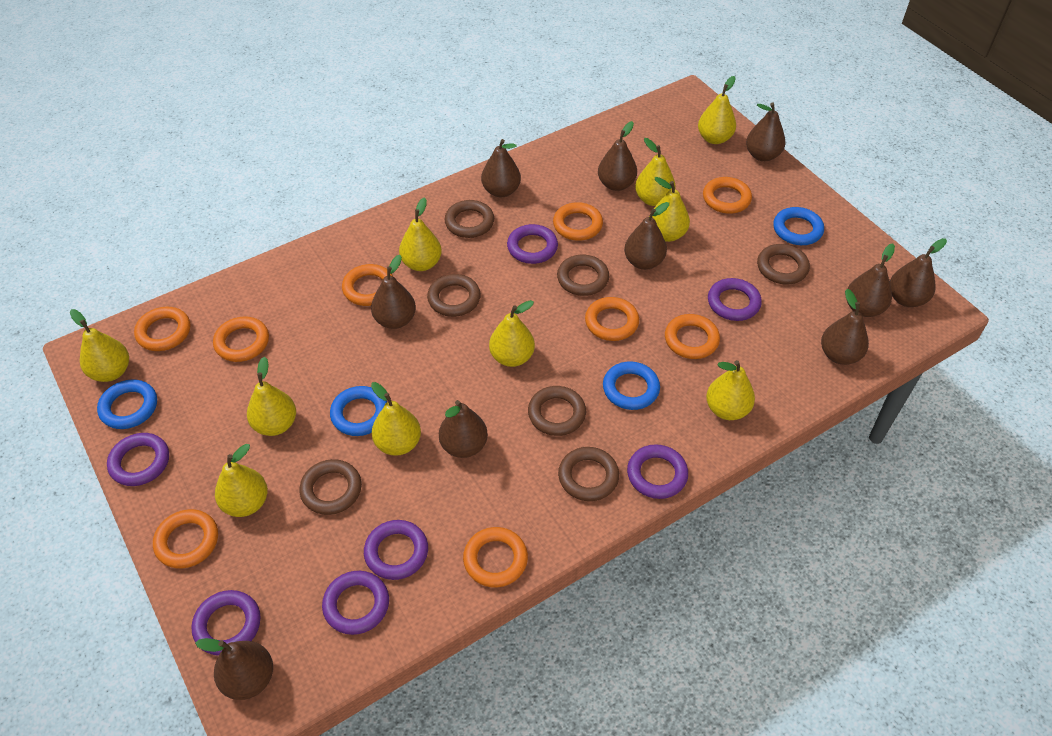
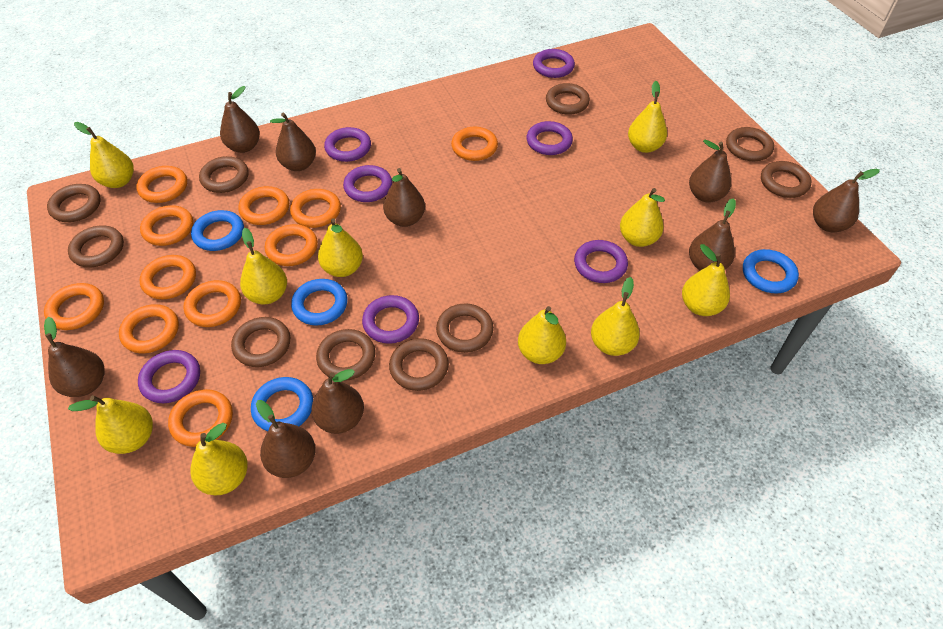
brown pear: 10 -> 9
brown ring: 7 -> 10
orange ring: 9 -> 11

